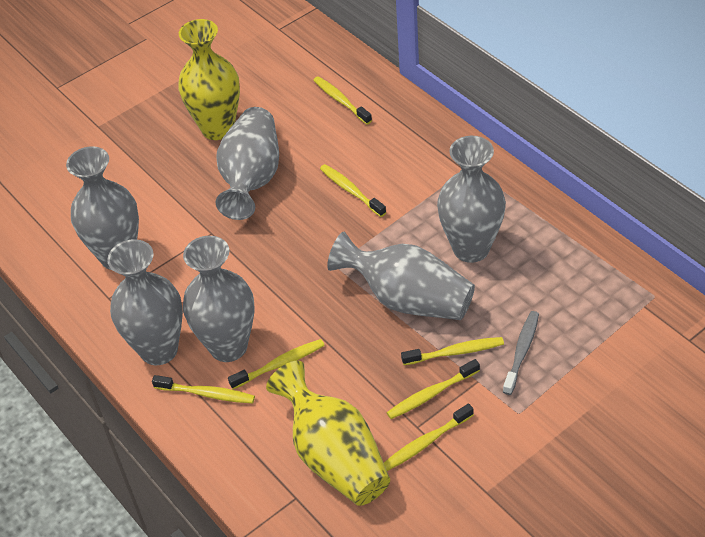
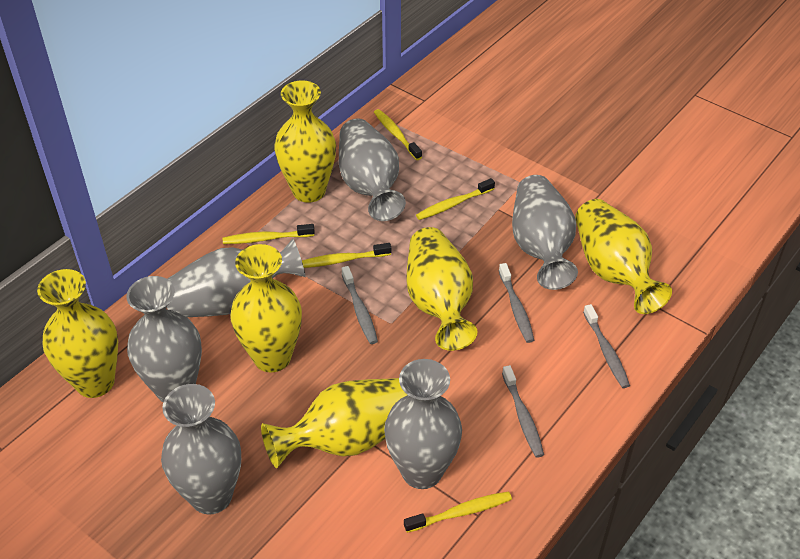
grey toothbrush: 1 -> 4
yellow toothbrush: 7 -> 5
yellow vase: 2 -> 6

